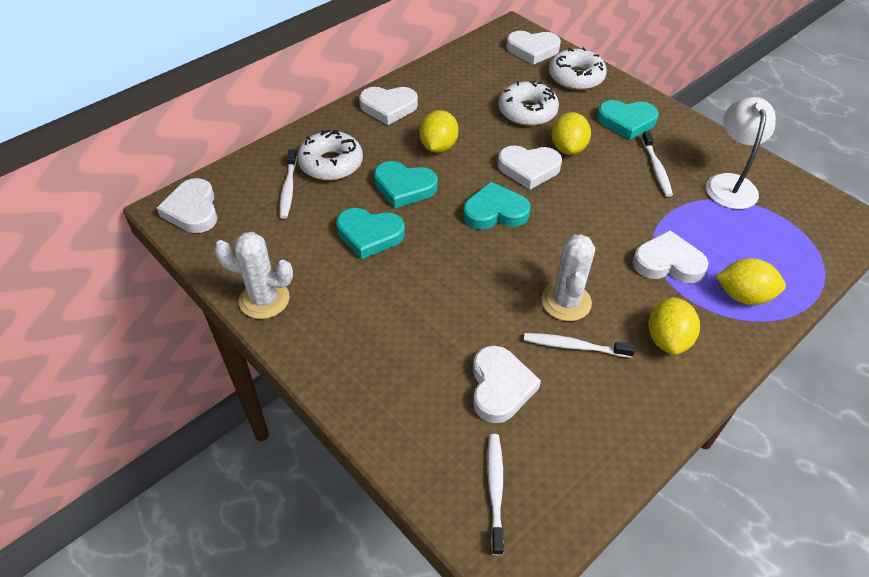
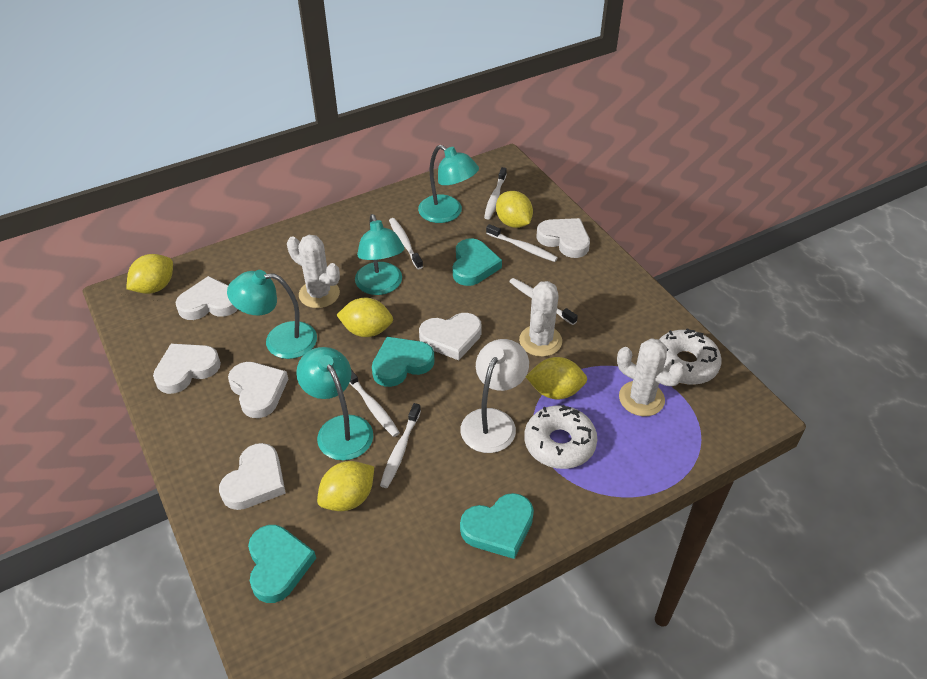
turquoise lamp: 0 -> 4
white cactus: 2 -> 3
white donut: 3 -> 2
white toothbrush: 4 -> 6
yellow lemon: 4 -> 5

